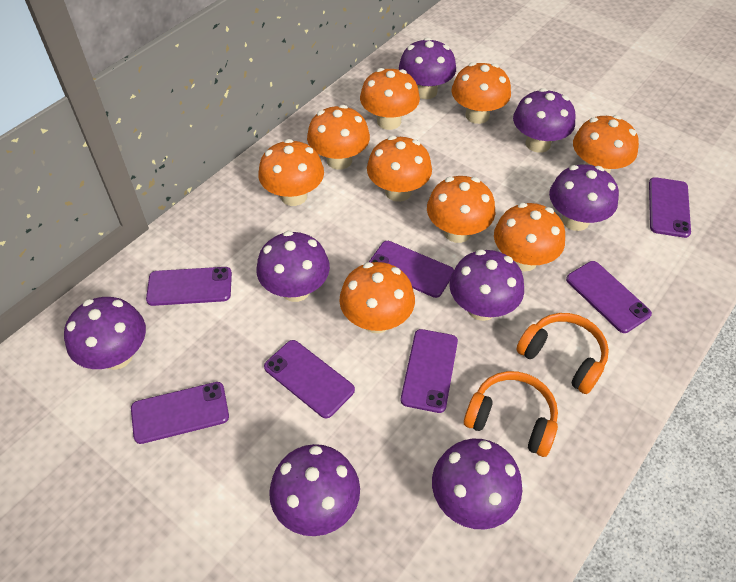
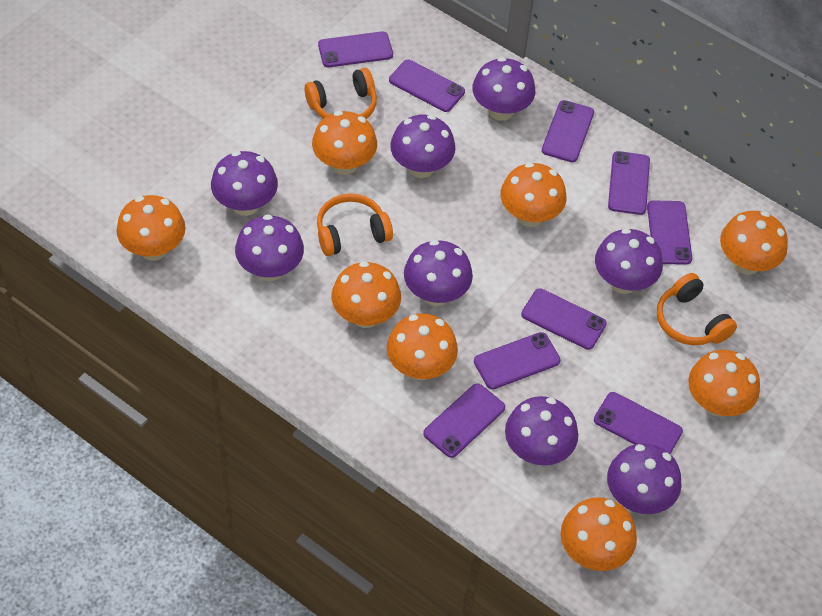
orange headphones: 2 -> 3
orange mushroom: 9 -> 8
purple phone: 7 -> 9

